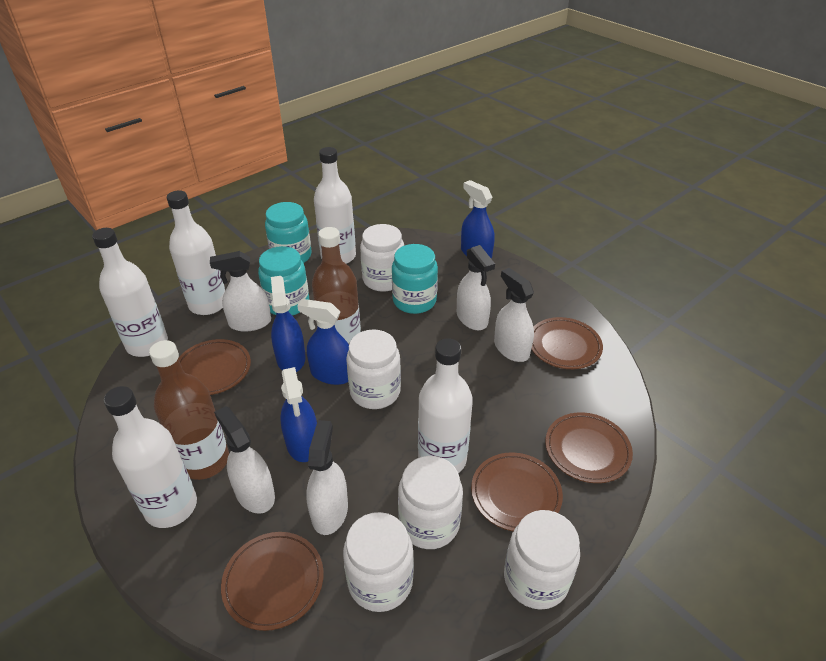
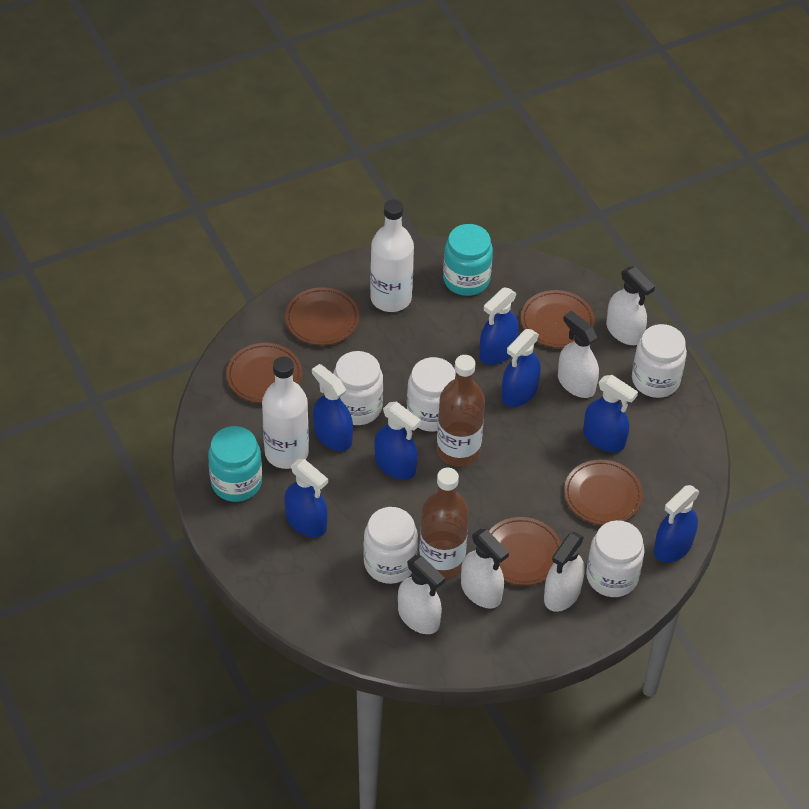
blue spray bottle: 4 -> 7
turquoise jar: 3 -> 2
white bottle: 5 -> 2

